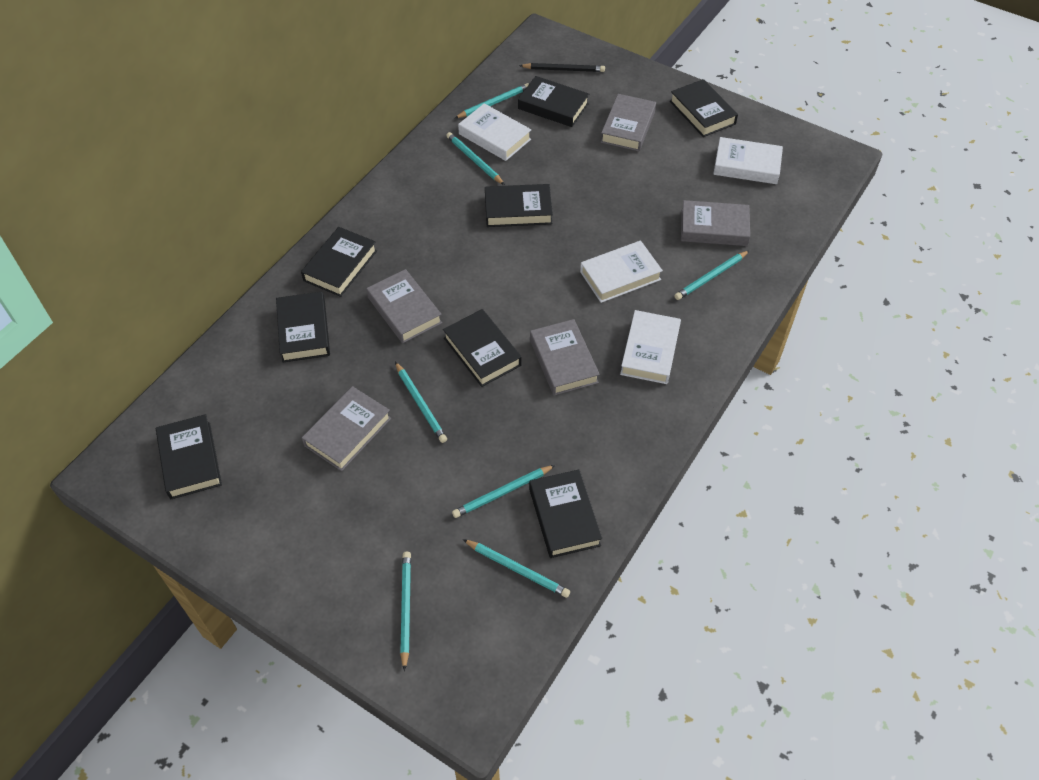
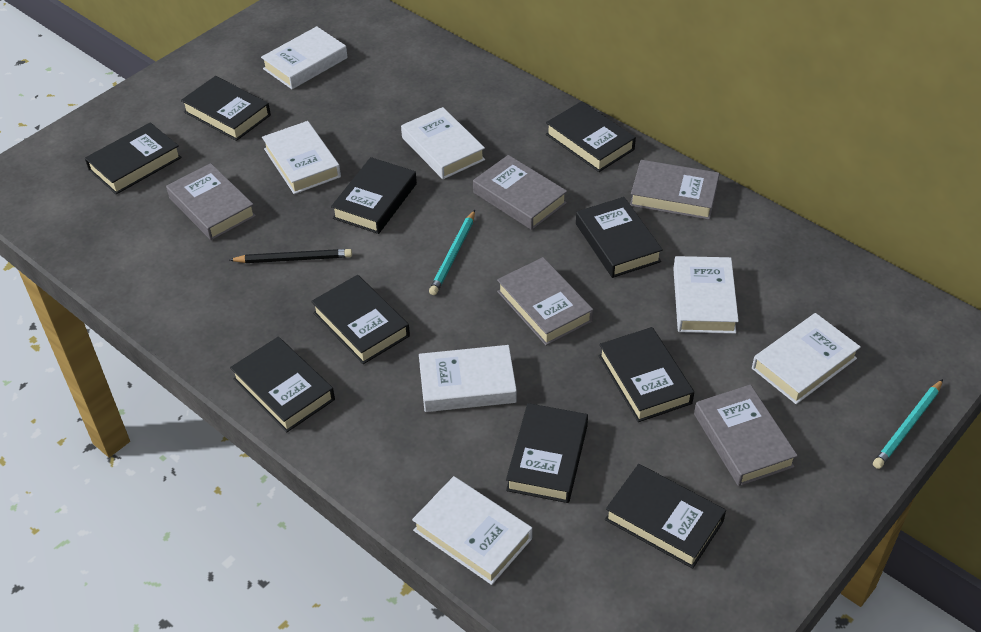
black book: 8 -> 10
turquoise pencil: 7 -> 2
white book: 4 -> 7

